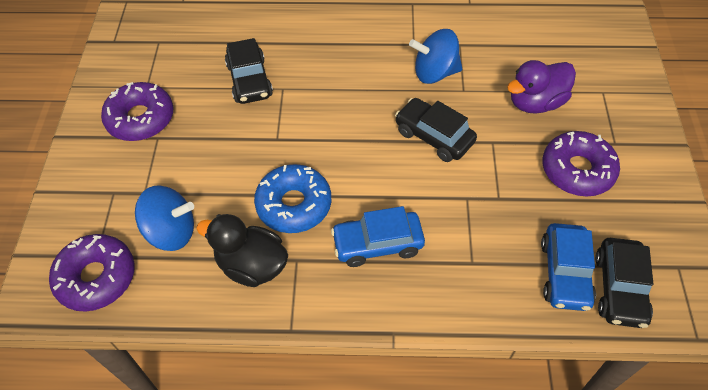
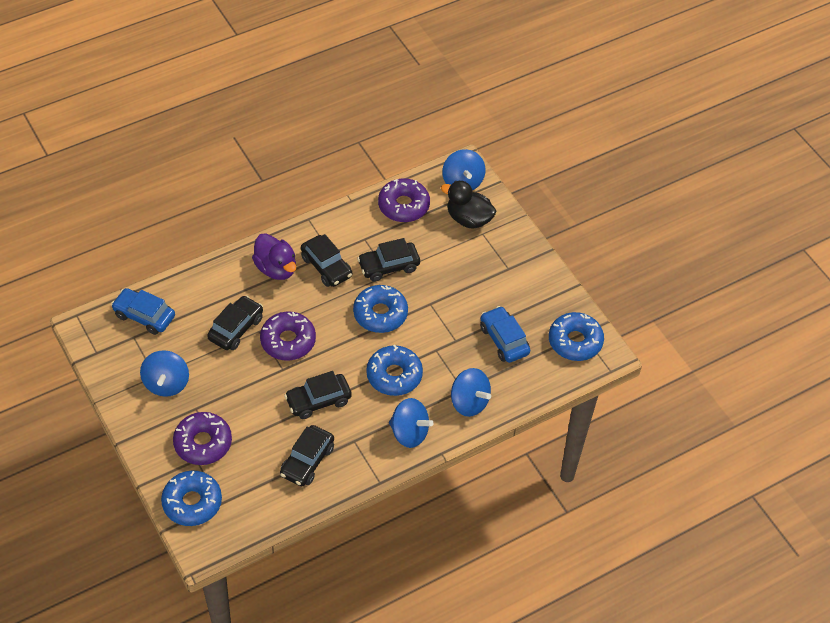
black car: 3 -> 5
blue donut: 1 -> 4
blue spinning top: 2 -> 4

